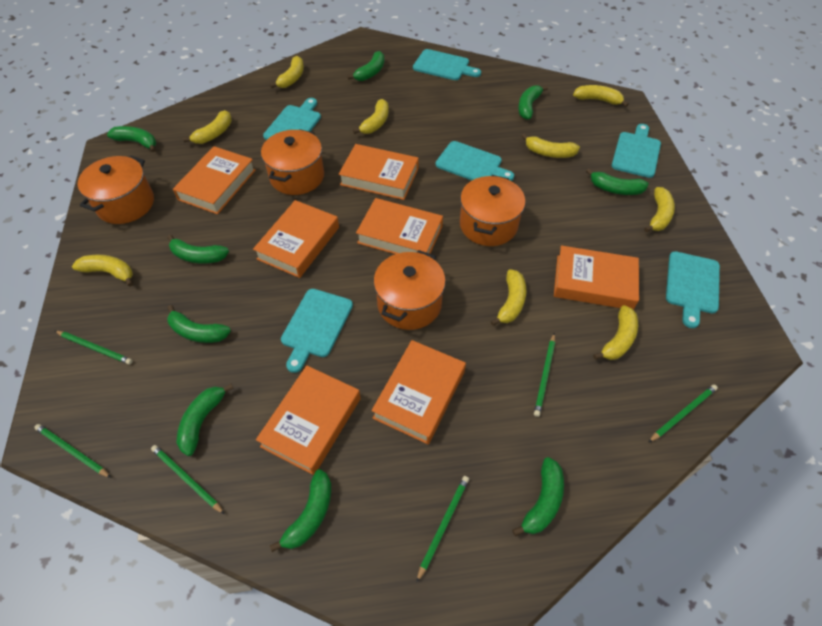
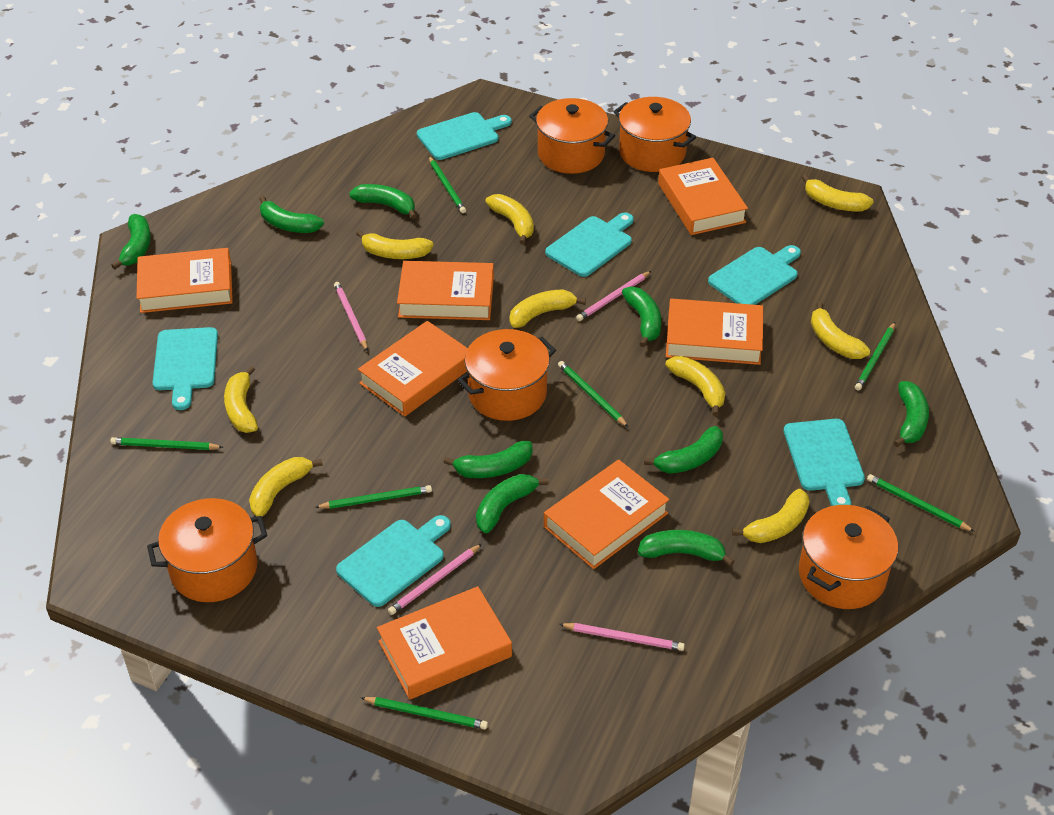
green pencil: 6 -> 7
orange pot: 4 -> 5
pink pencil: 0 -> 4

